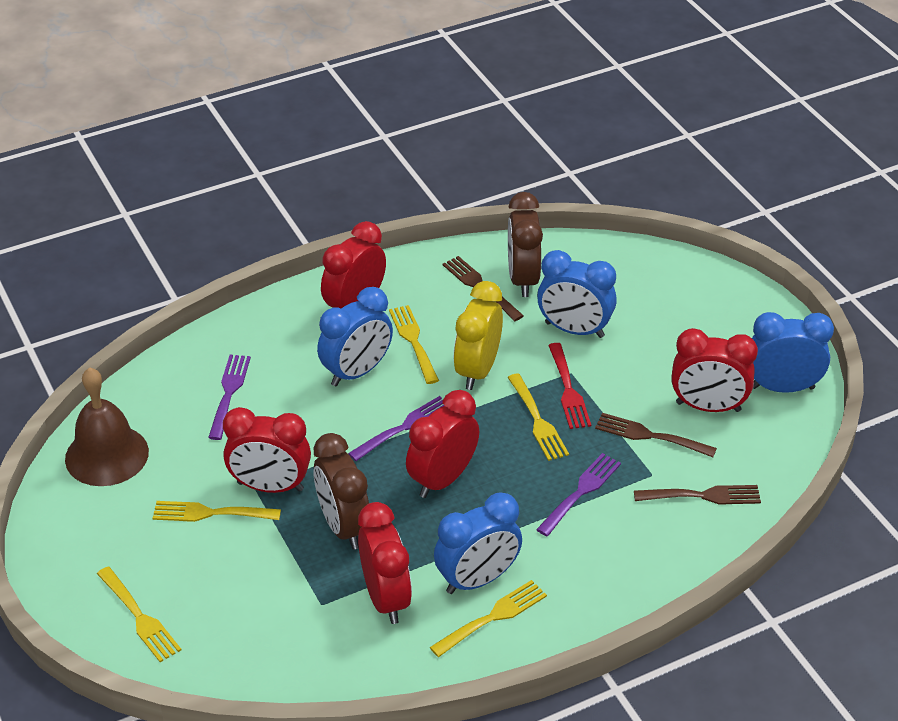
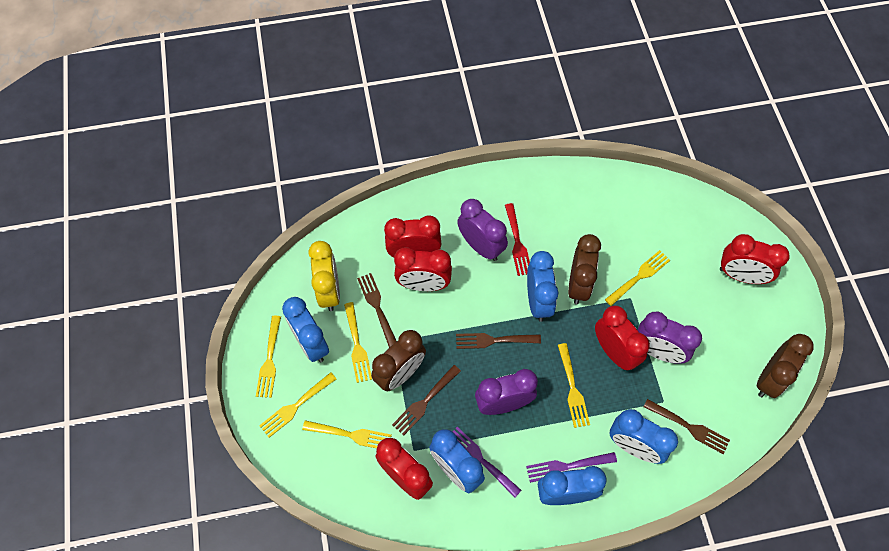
blue clock: 4 -> 5
brown bell: 1 -> 0
brown clock: 2 -> 3
brown fork: 3 -> 4
purple clock: 0 -> 3
purple fork: 3 -> 2
yellow fork: 5 -> 6

